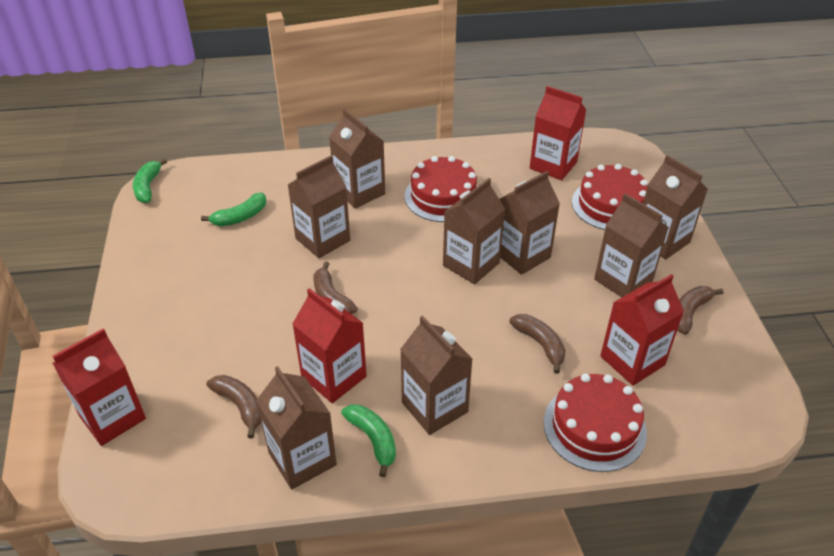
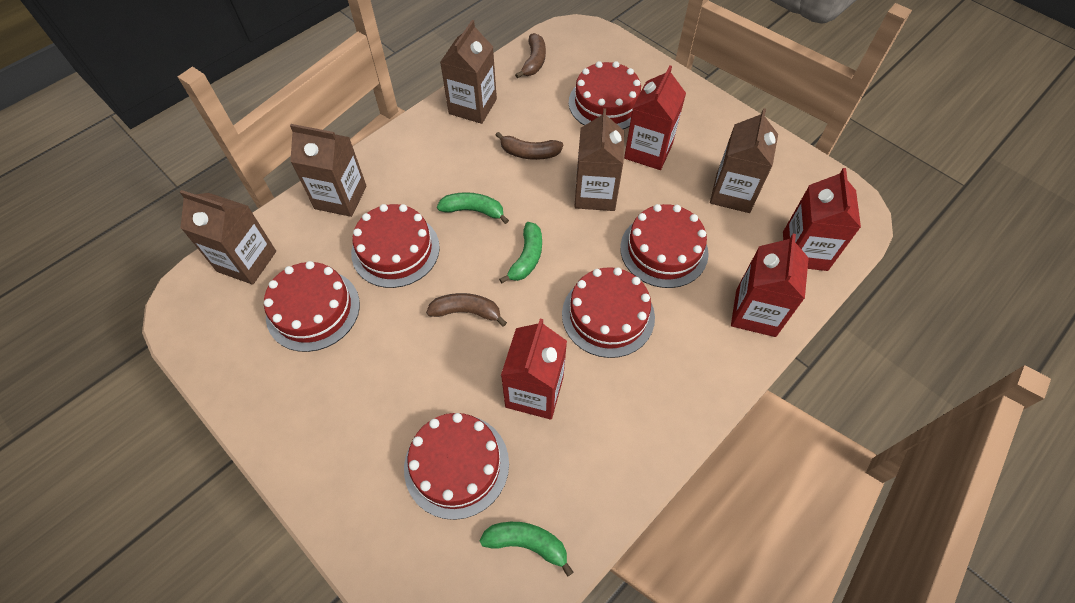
brown banana: 4 -> 3
brown carton: 8 -> 5
red cake: 3 -> 6

